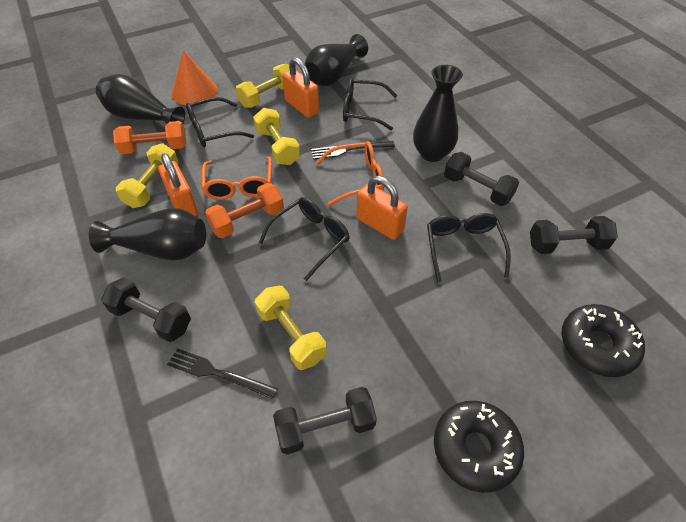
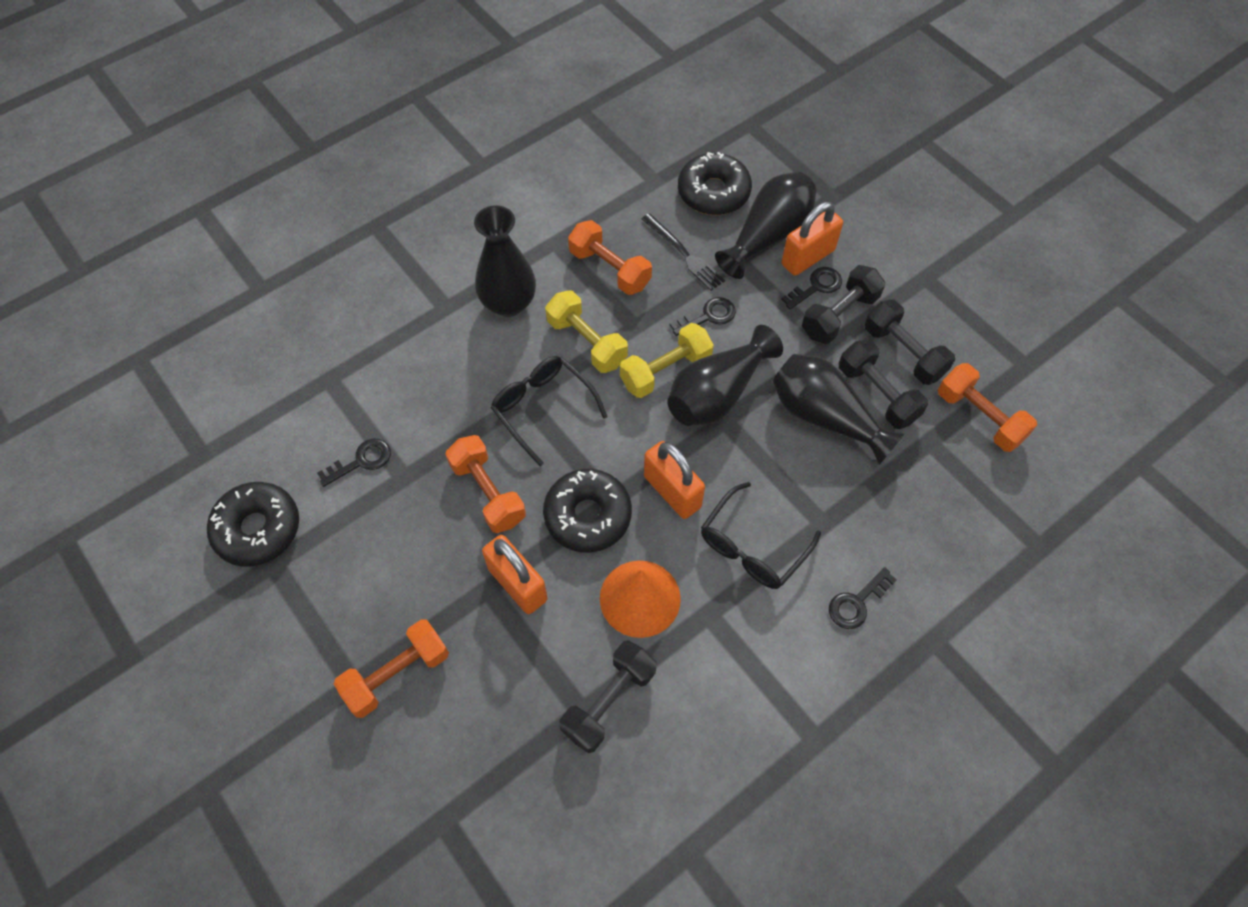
black donut: 2 -> 3
black fork: 2 -> 1
black glasses: 4 -> 2
black key: 0 -> 4
orange dumbbell: 2 -> 4
orange glasses: 2 -> 0
yellow dumbbell: 4 -> 2

